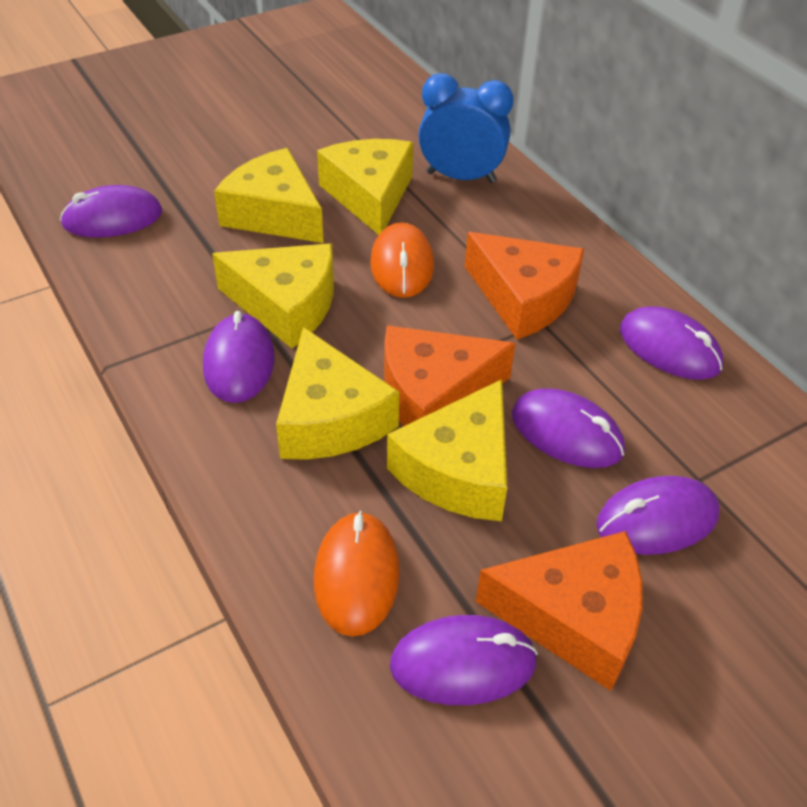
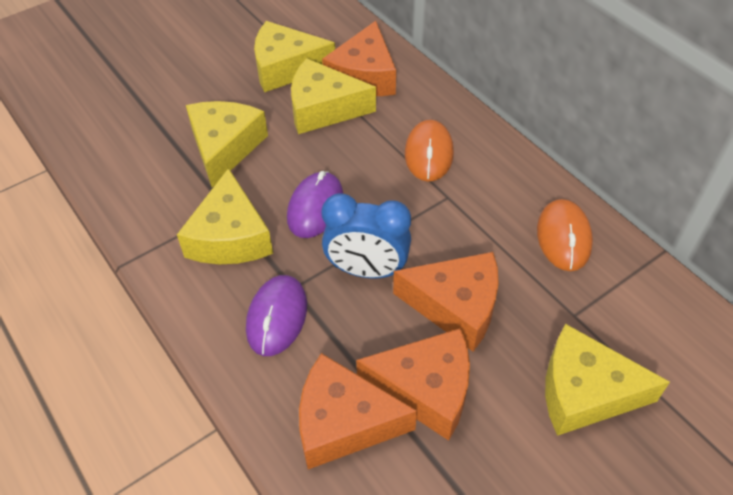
orange cheese: 3 -> 4
purple mouse: 6 -> 2

